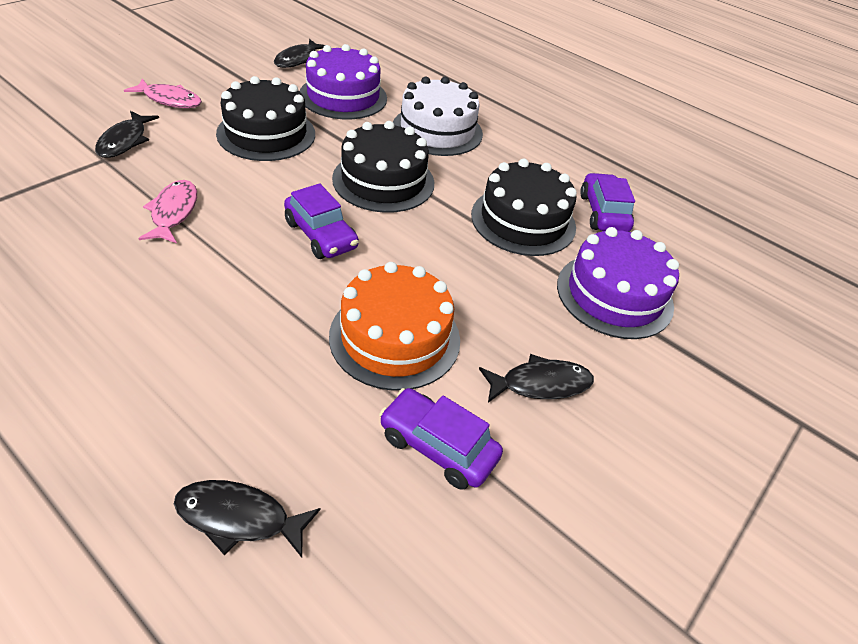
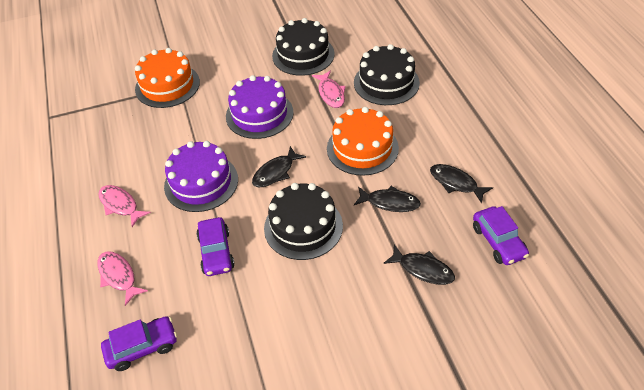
orange cake: 1 -> 2
pink fish: 2 -> 3
white cake: 1 -> 0

